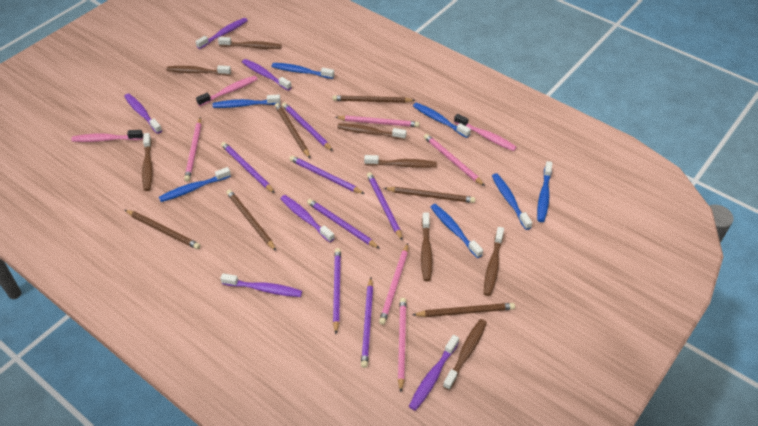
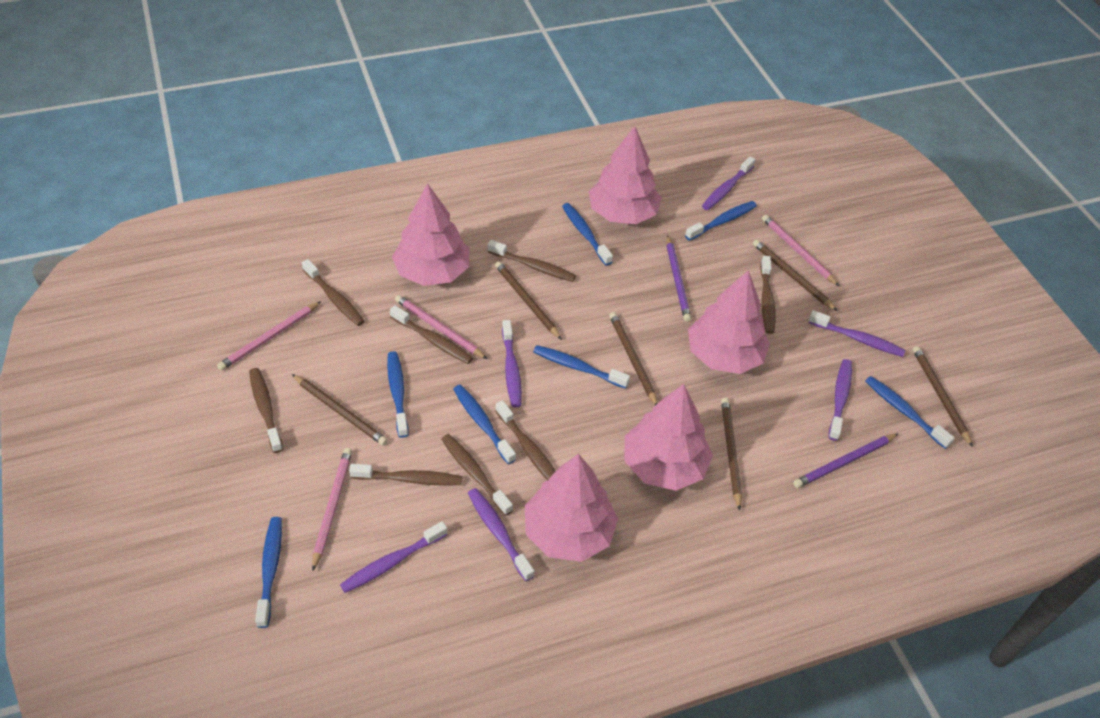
pink pencil: 5 -> 4
pink toothbrush: 3 -> 0
pink tree: 0 -> 5
purple pencil: 7 -> 2

